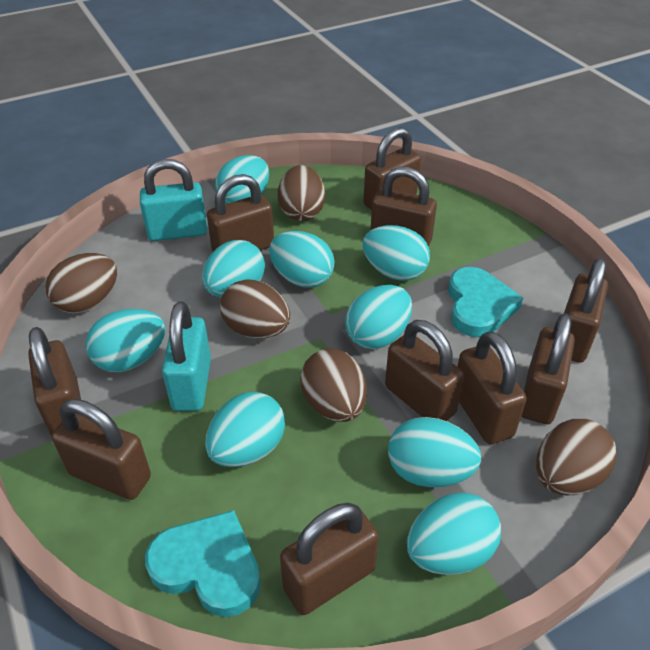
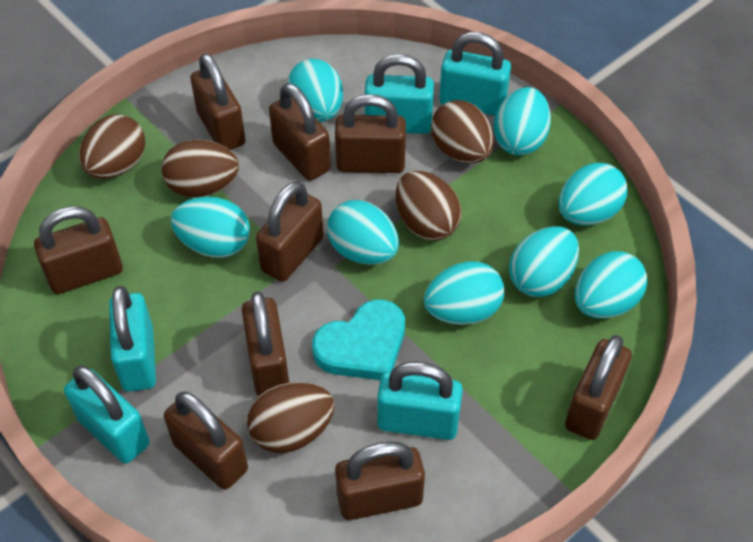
brown padlock: 10 -> 9
turquoise egg: 9 -> 8
turquoise heart: 2 -> 1
turquoise padlock: 2 -> 5

